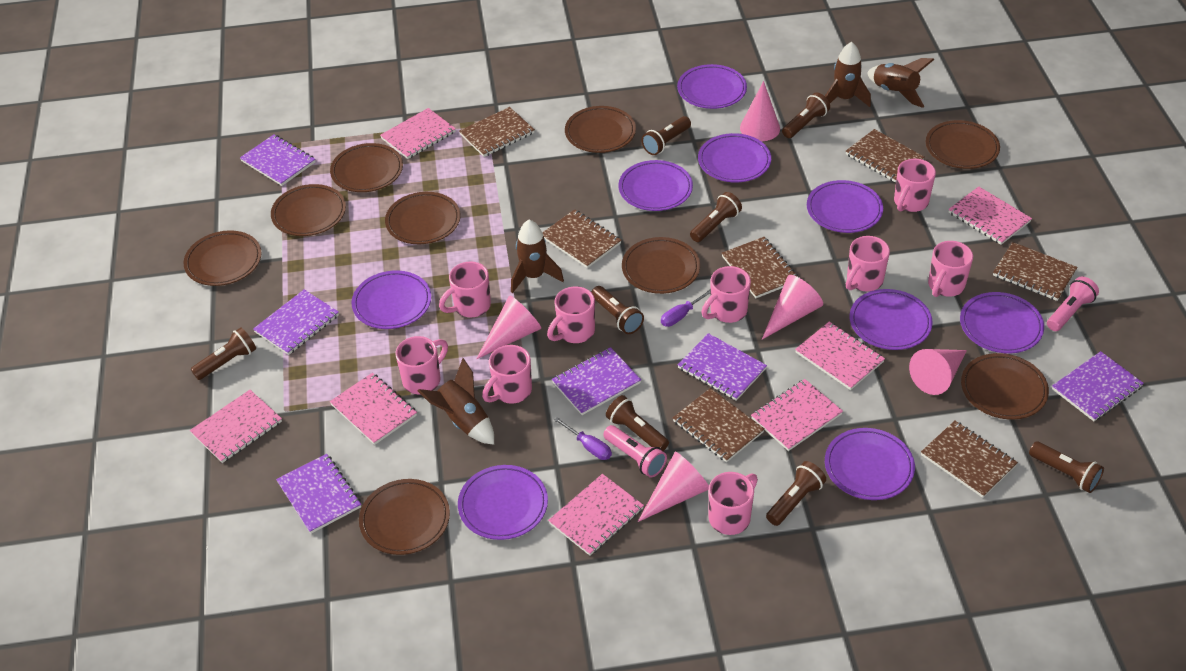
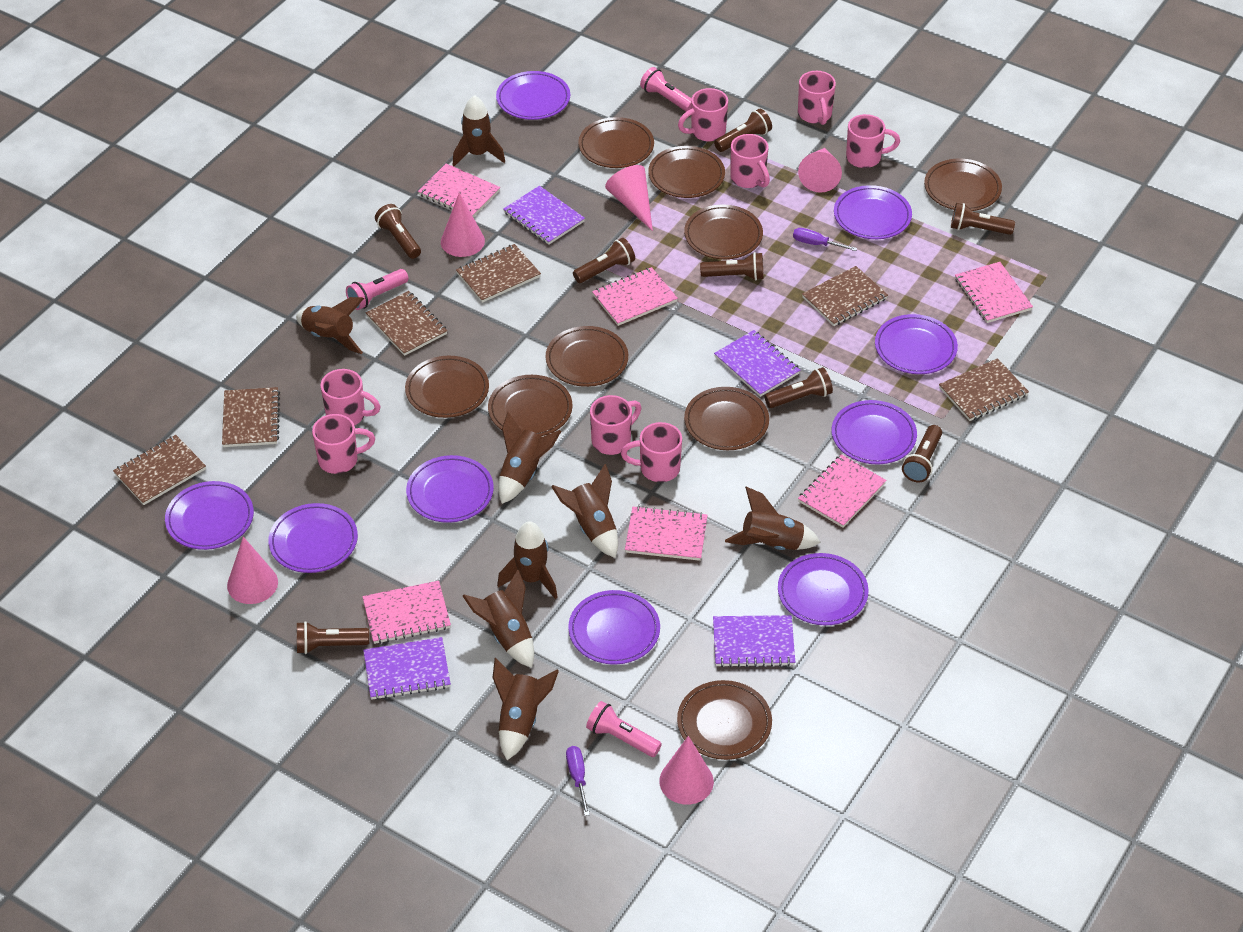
brown notebook: 7 -> 6
brown rocket: 4 -> 8
pink flashlight: 2 -> 3
pink mug: 9 -> 8
pink notebook: 7 -> 6
purple notebook: 6 -> 4

